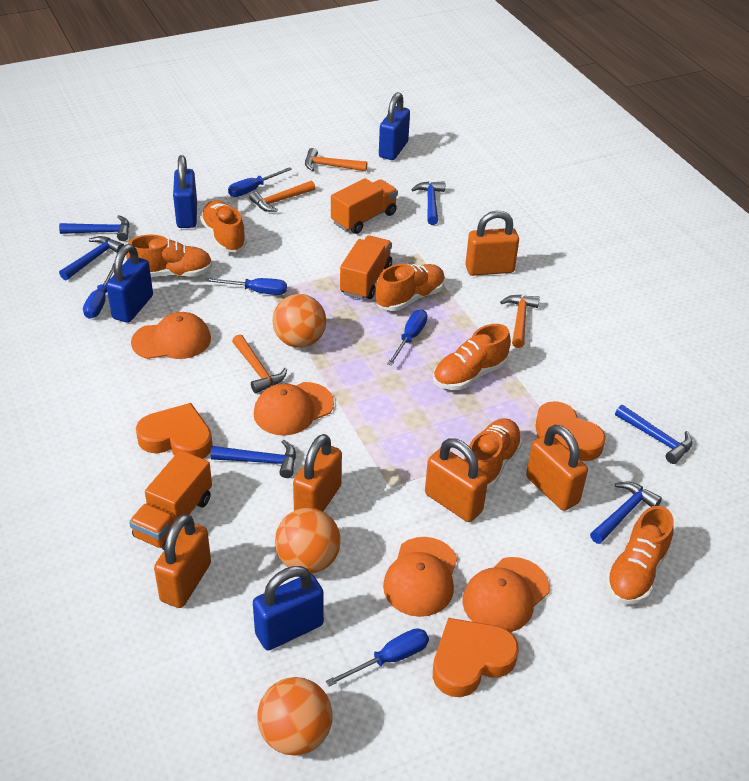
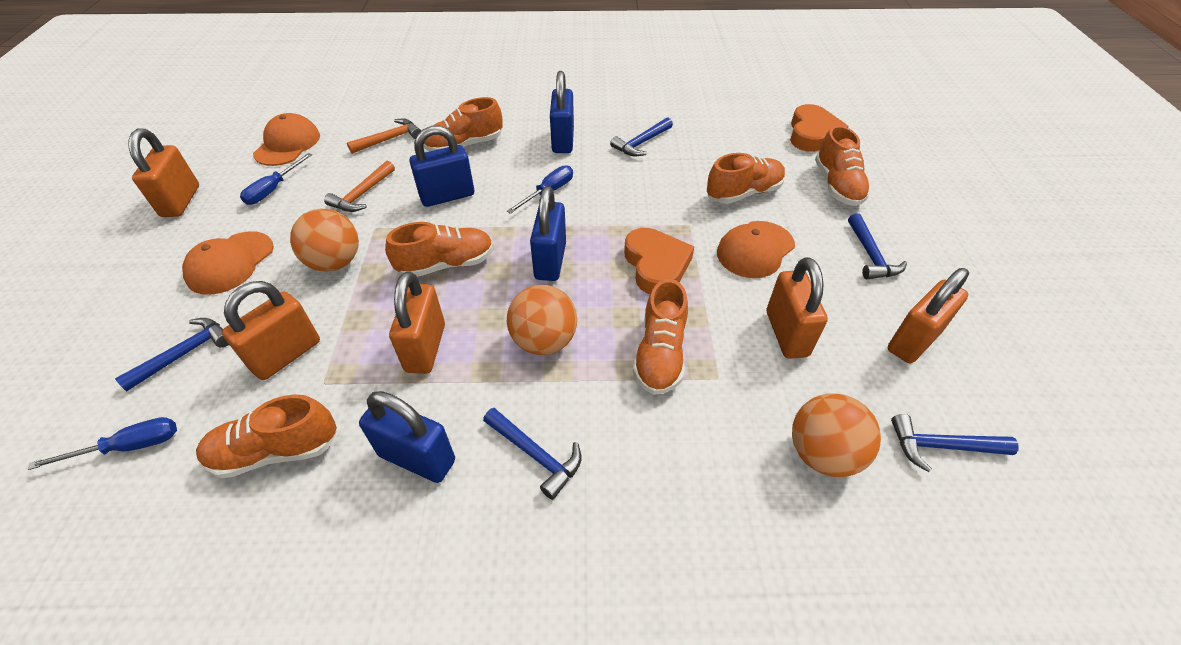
blue hammer: 6 -> 5
blue screwdriver: 5 -> 3
orange cap: 4 -> 3
orange hammer: 4 -> 2
orange heart: 3 -> 2
orange truck: 3 -> 0

